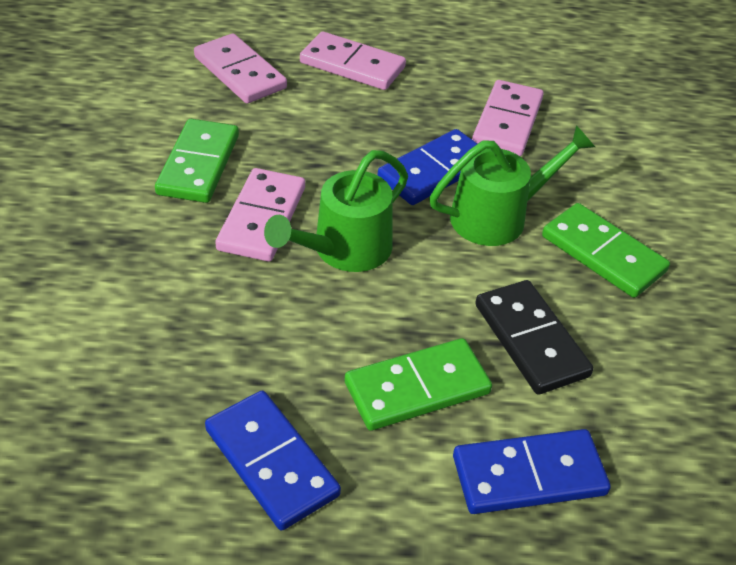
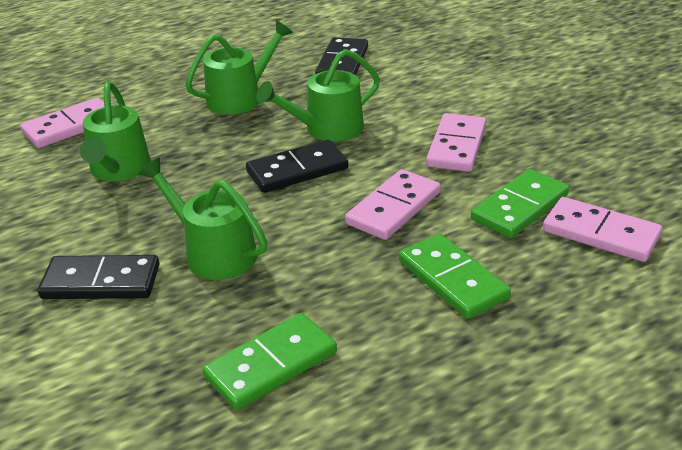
black domino: 1 -> 3
blue domino: 3 -> 0
green watering can: 2 -> 4

